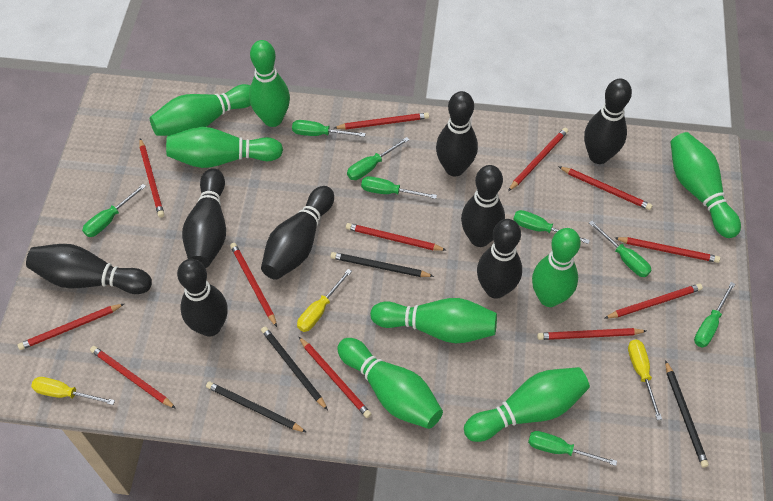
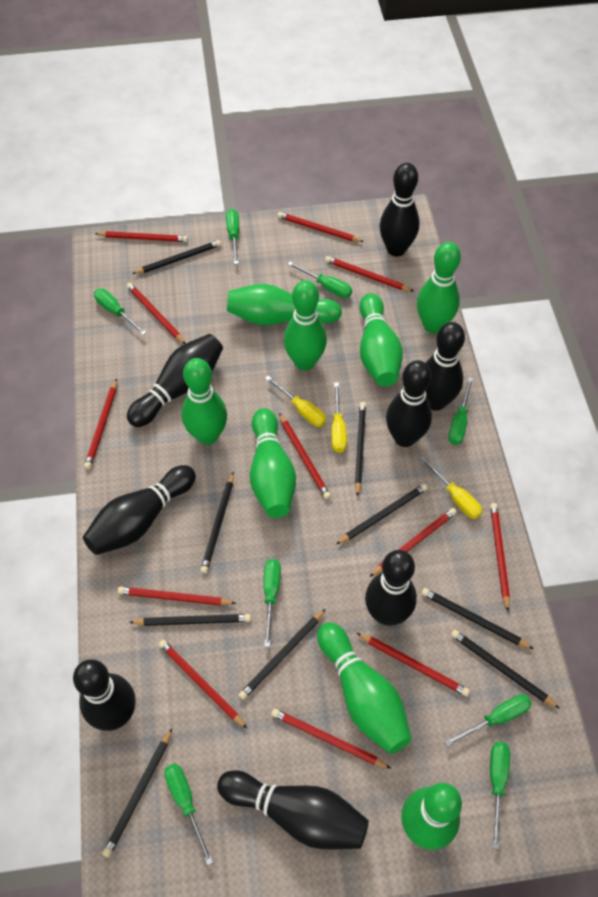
black pencil: 4 -> 9

